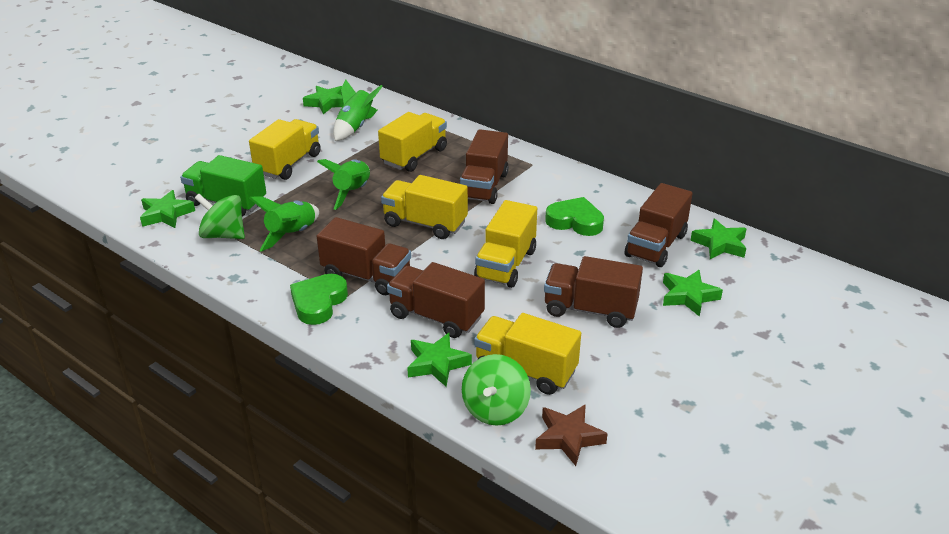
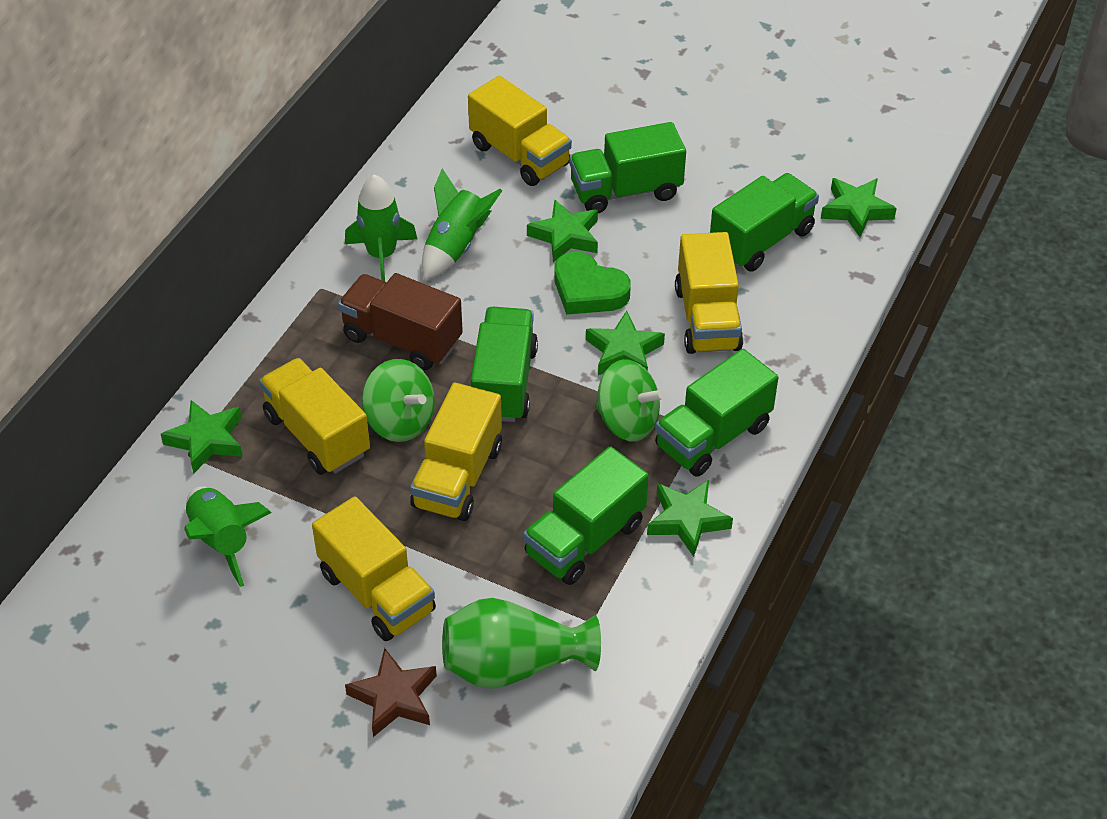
brown truck: 5 -> 1
green heart: 2 -> 1
green truck: 1 -> 5
green vase: 0 -> 1

